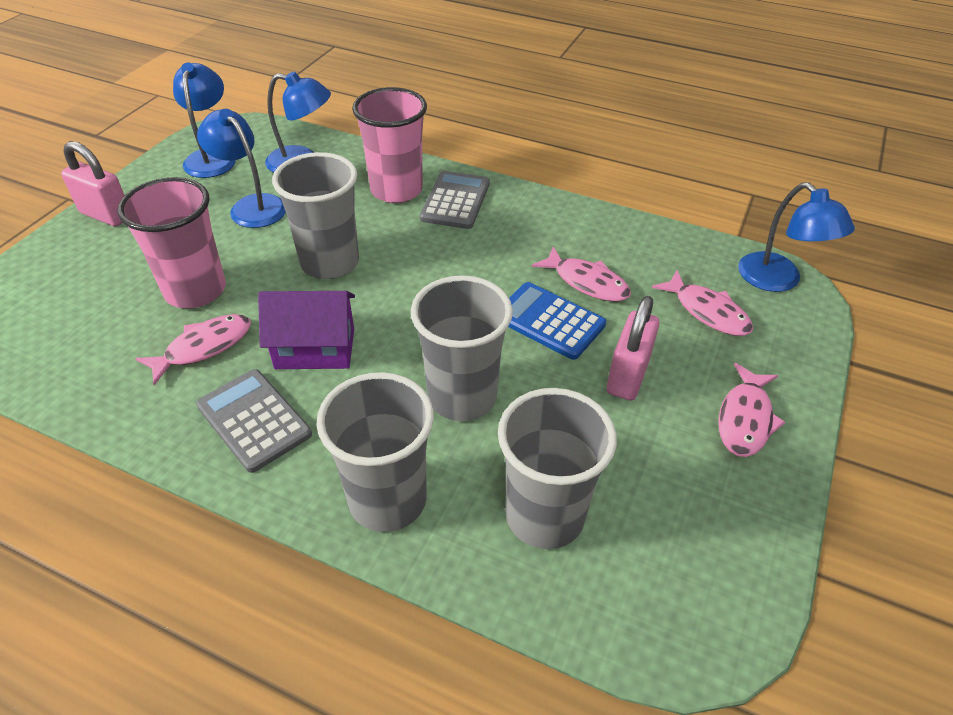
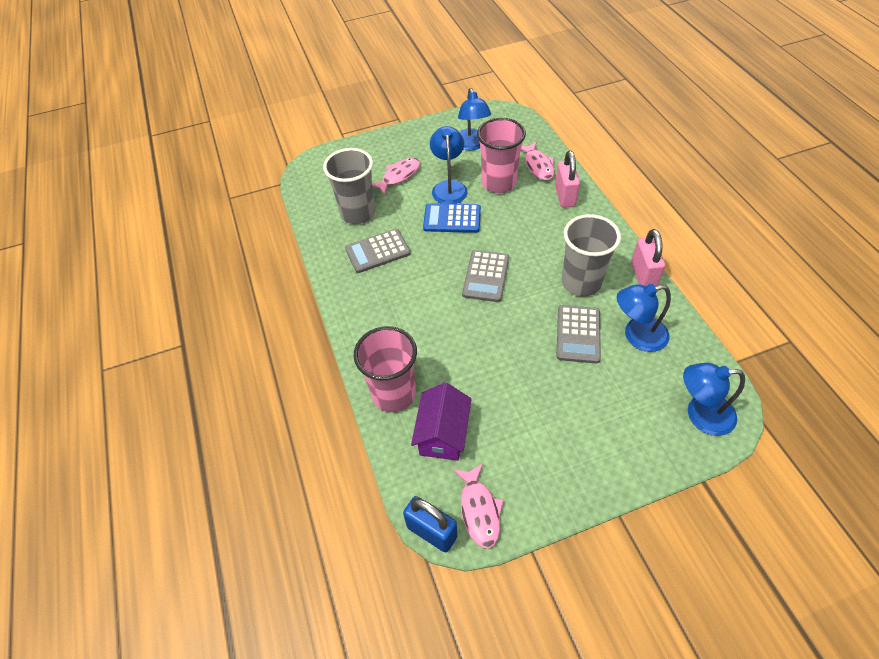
blue padlock: 0 -> 1
grey calculator: 2 -> 3
grey cup: 4 -> 2
pink fish: 4 -> 3

